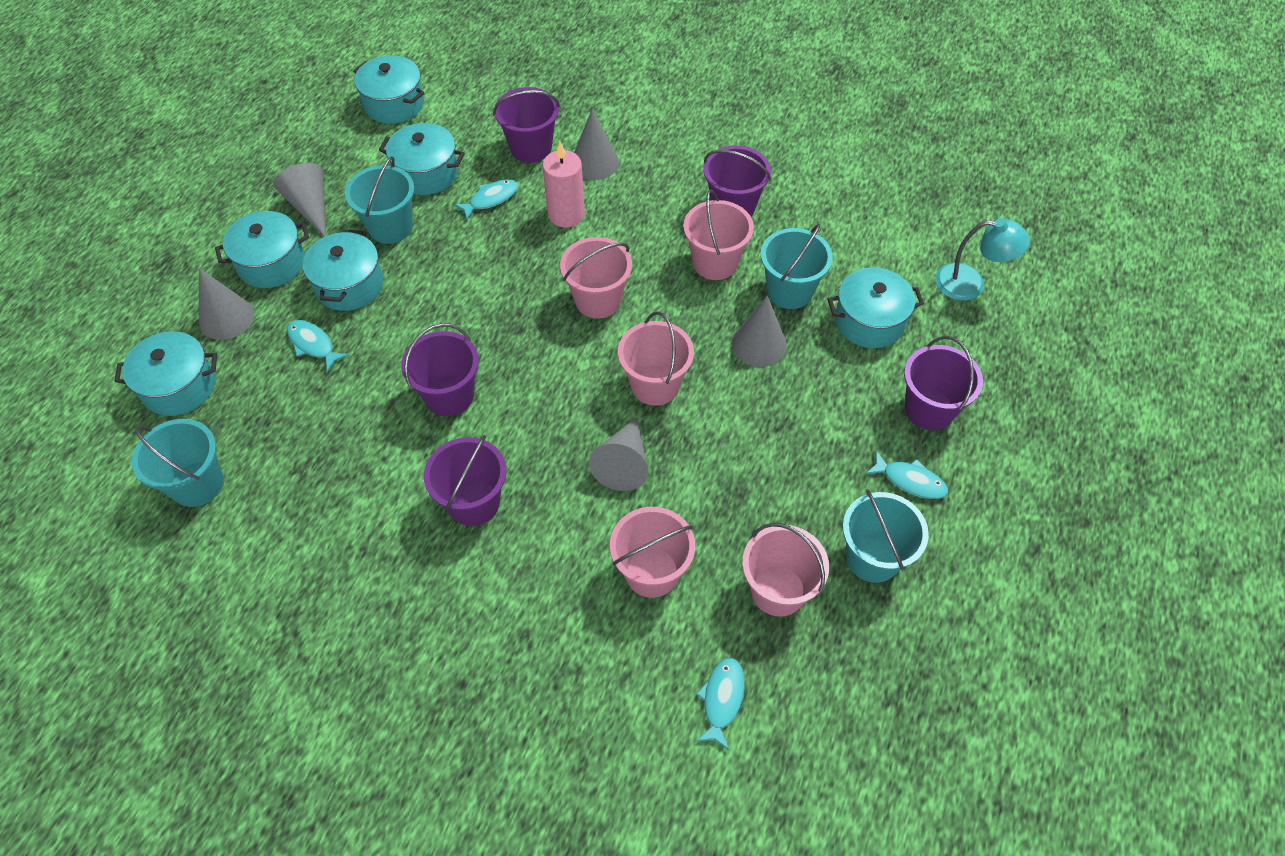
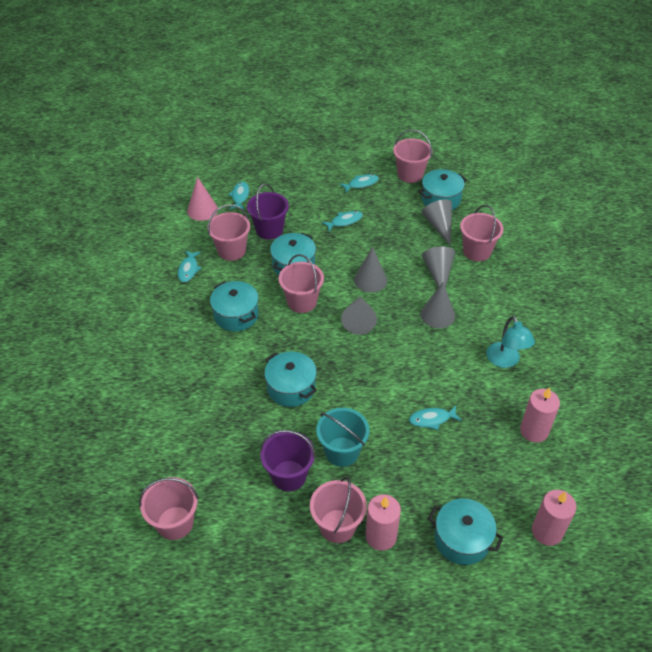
pink bucket: 5 -> 6
pink candle: 1 -> 3
pink cone: 0 -> 1
purple bucket: 5 -> 2
turquoise bucket: 4 -> 1
turquoise fish: 4 -> 5
turquoise pot: 6 -> 5

